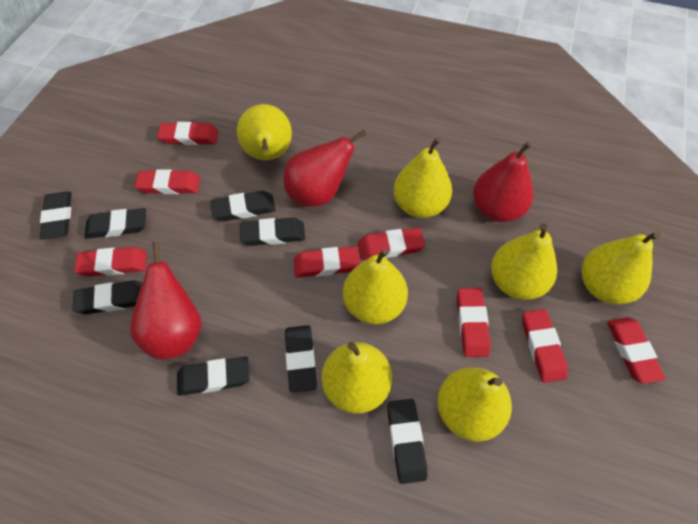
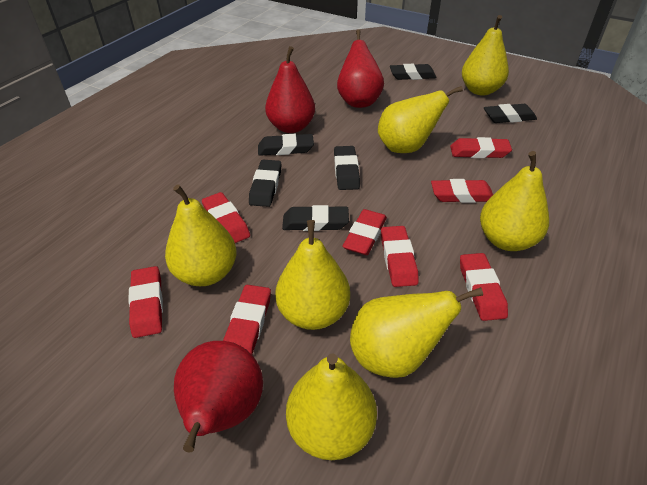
black eraser: 8 -> 6

